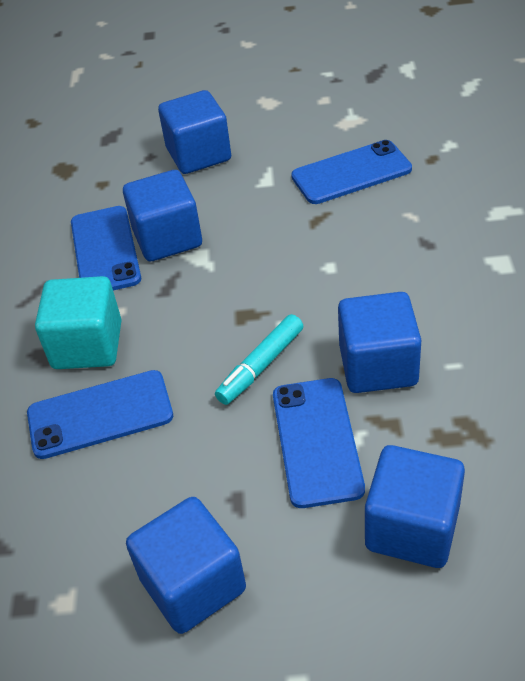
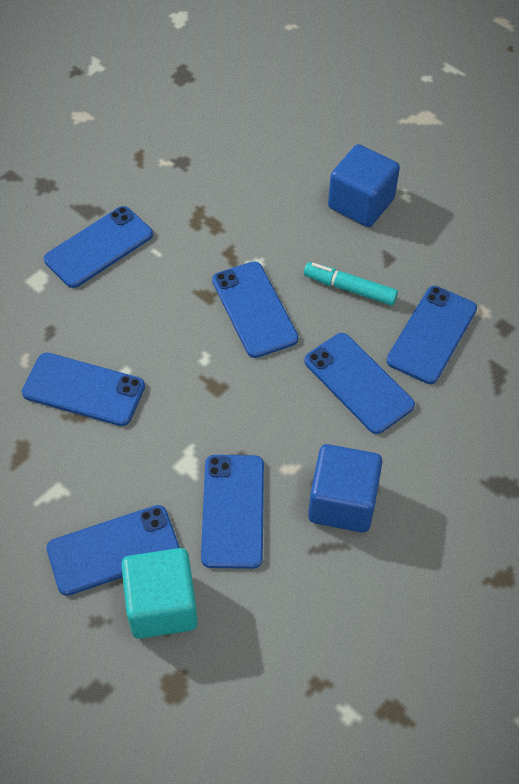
blue cube: 5 -> 2
blue phone: 4 -> 7

